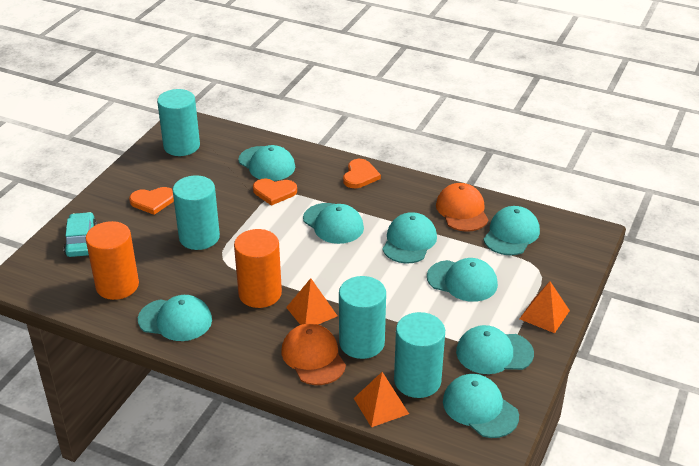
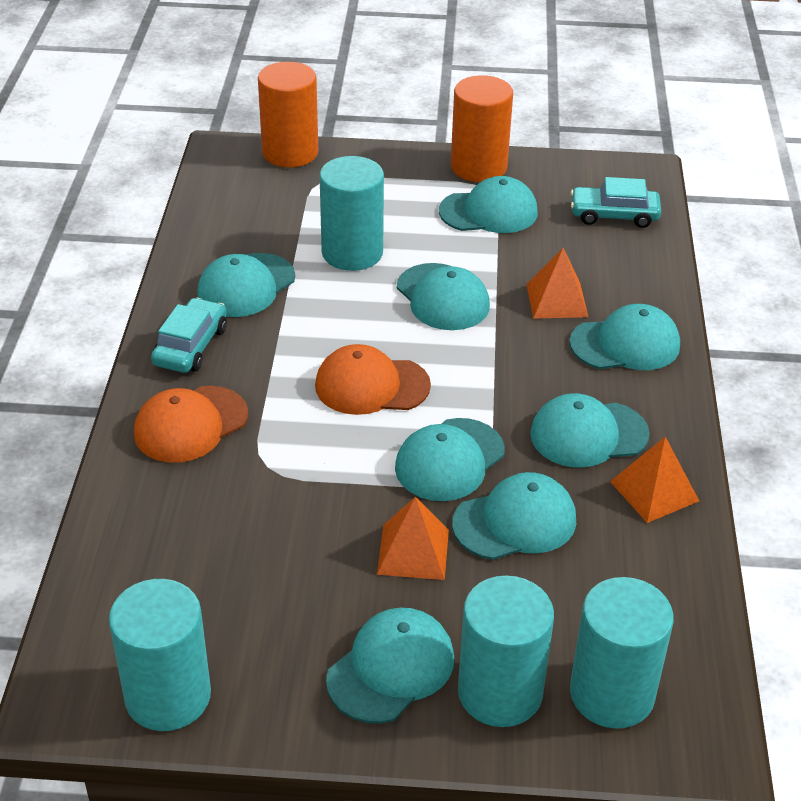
orange heart: 3 -> 0
turquoise car: 1 -> 2

